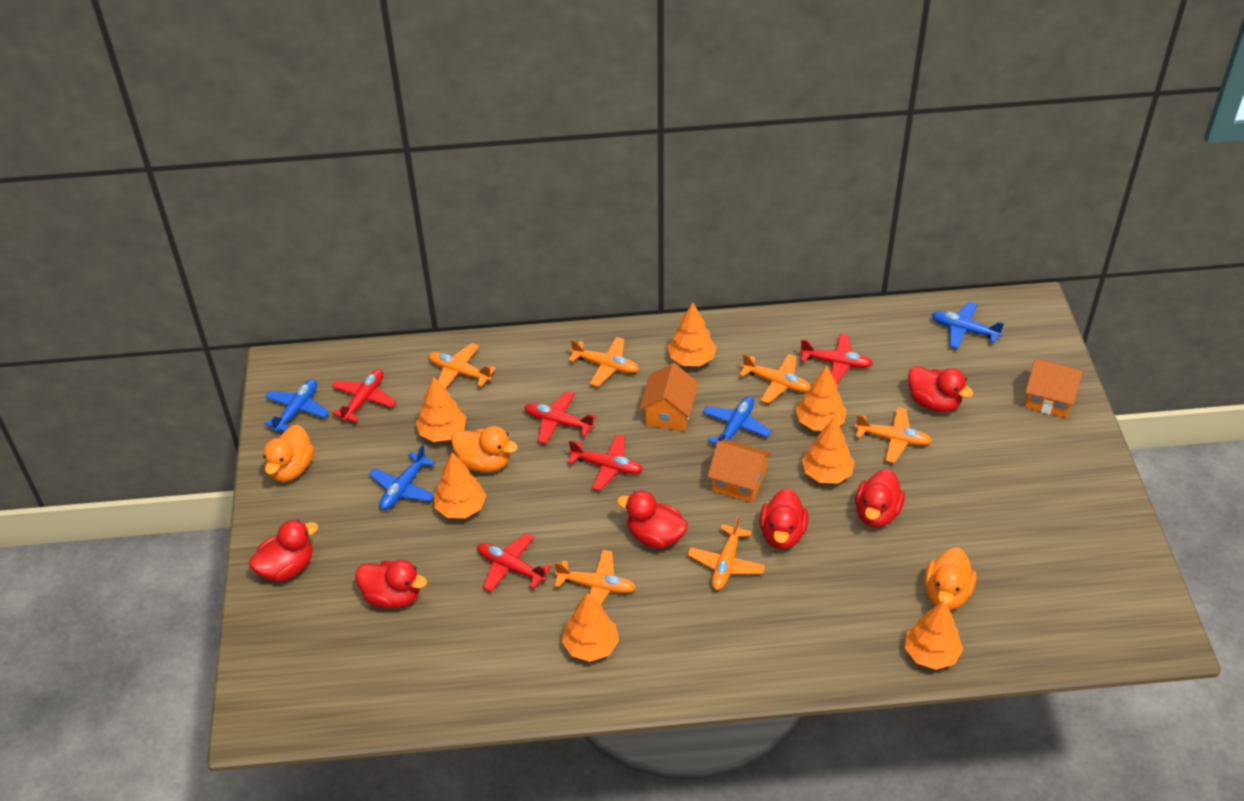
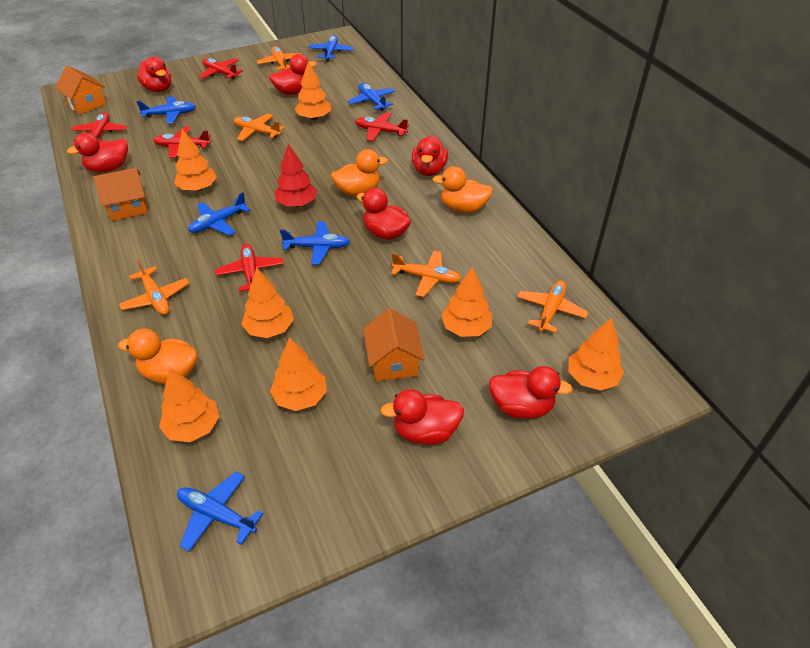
blue plane: 4 -> 6
orange plane: 6 -> 5
red duck: 6 -> 7
red tree: 0 -> 1

